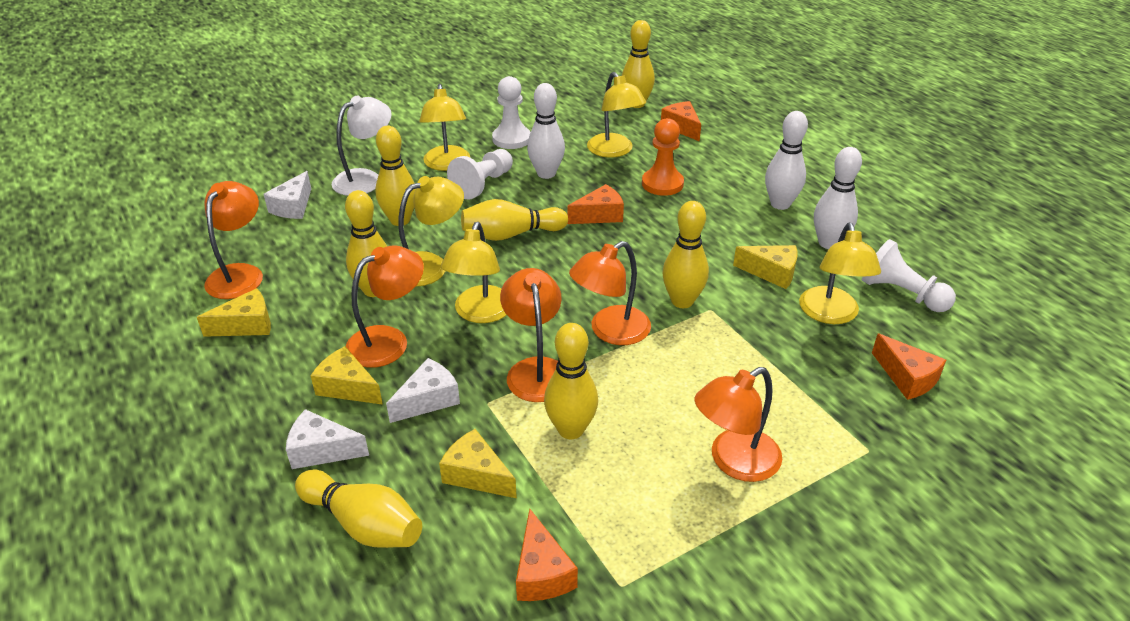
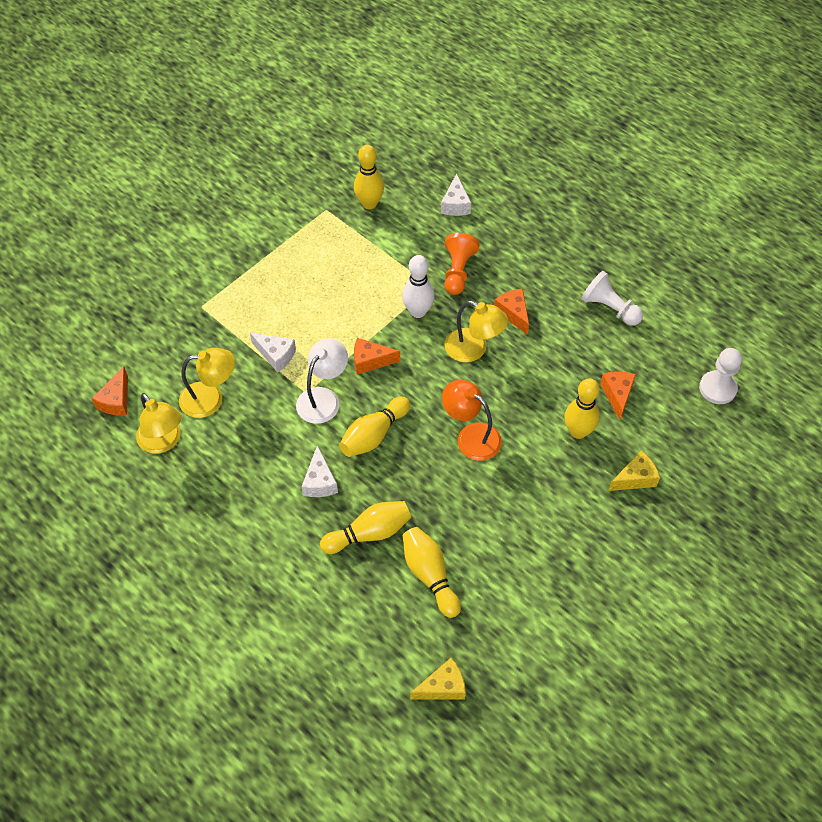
orange lamp: 5 -> 1
white bowling pin: 3 -> 1
white pawn: 3 -> 2
yellow bowling pin: 7 -> 5
yellow cheese: 4 -> 2
yellow lamp: 5 -> 3

